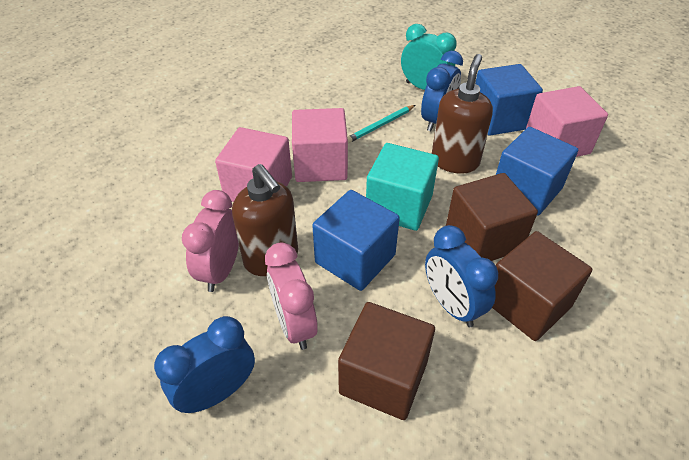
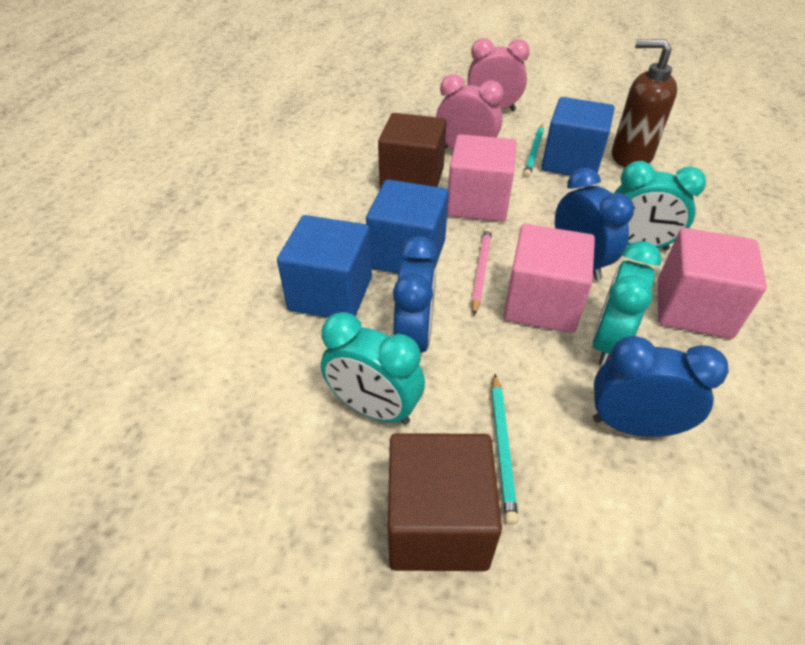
brown cube: 3 -> 2
brown soap dispenser: 2 -> 1
pink pencil: 0 -> 1
turquoise clock: 1 -> 3
turquoise cube: 1 -> 0
turquoise pencil: 1 -> 2

